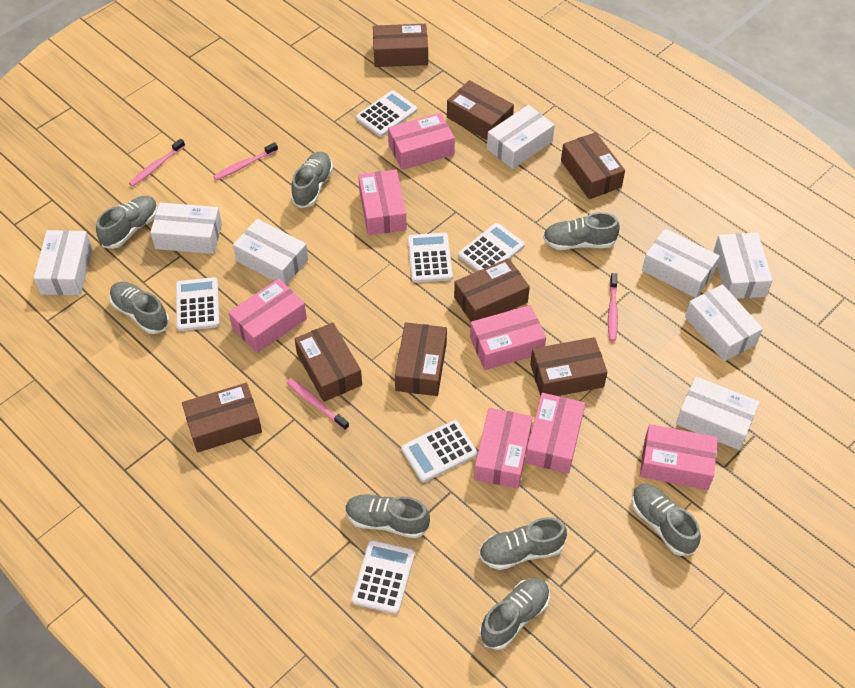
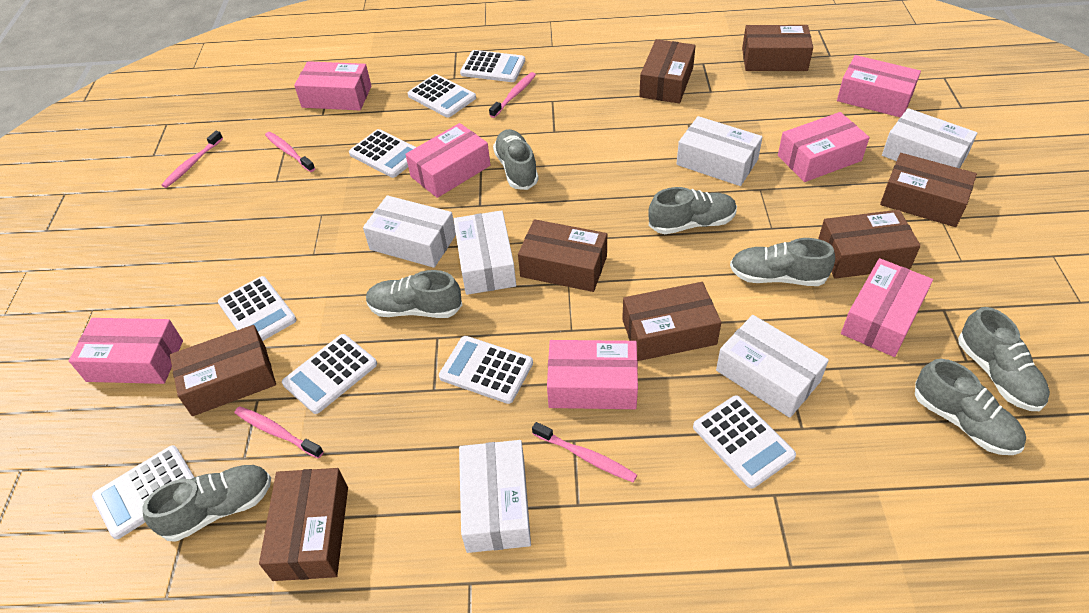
grey shoe: 8 -> 7
pink toothbrush: 4 -> 5
white box: 8 -> 6
white calculator: 6 -> 8

